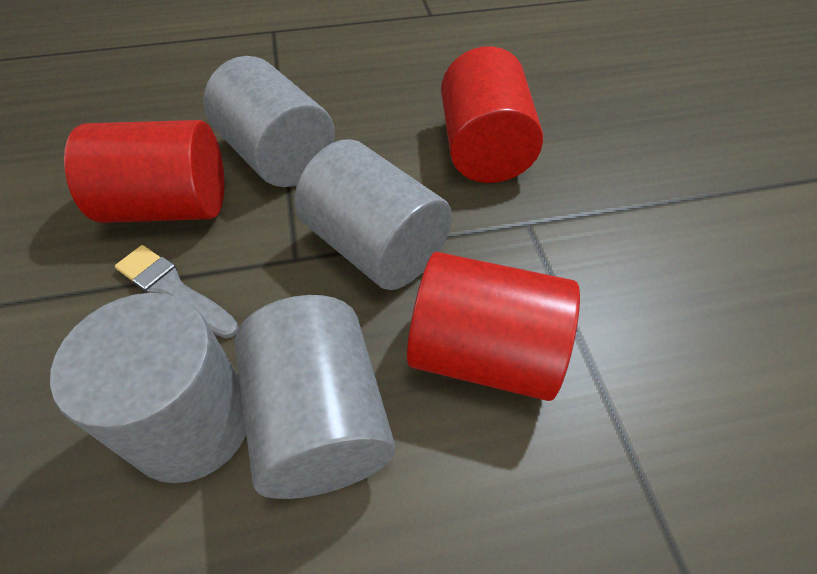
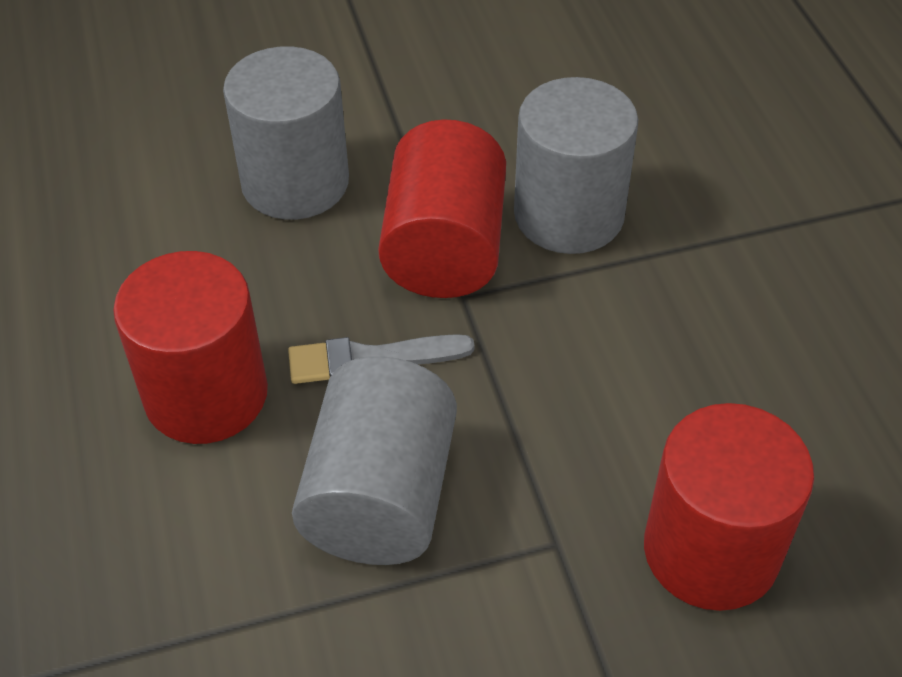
grey cylinder: 4 -> 3

